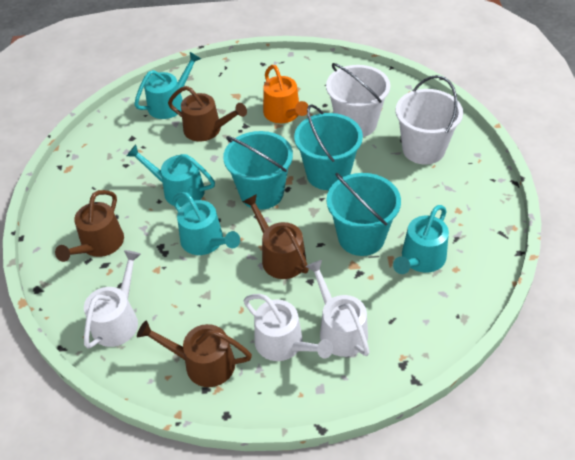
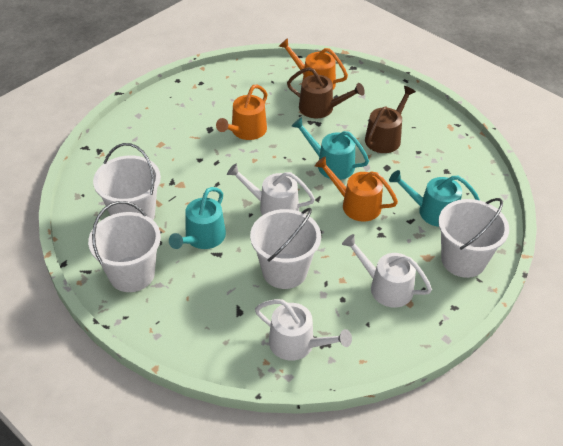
brown watering can: 4 -> 2
orange watering can: 1 -> 3
turquoise bucket: 3 -> 0
turquoise watering can: 4 -> 3
white bucket: 2 -> 4

